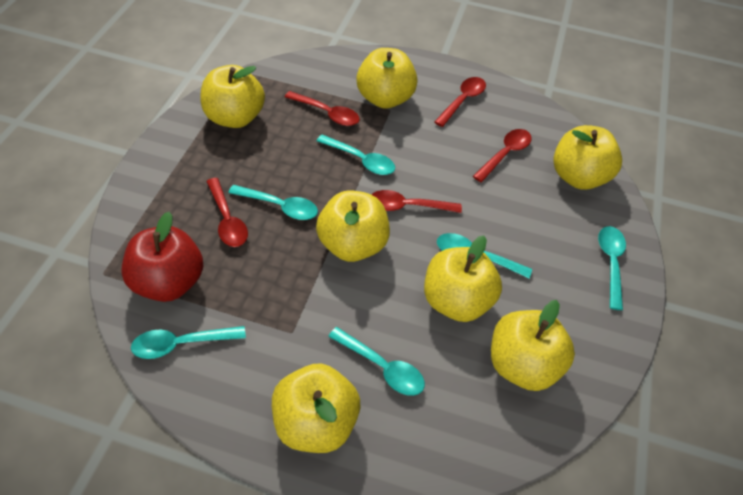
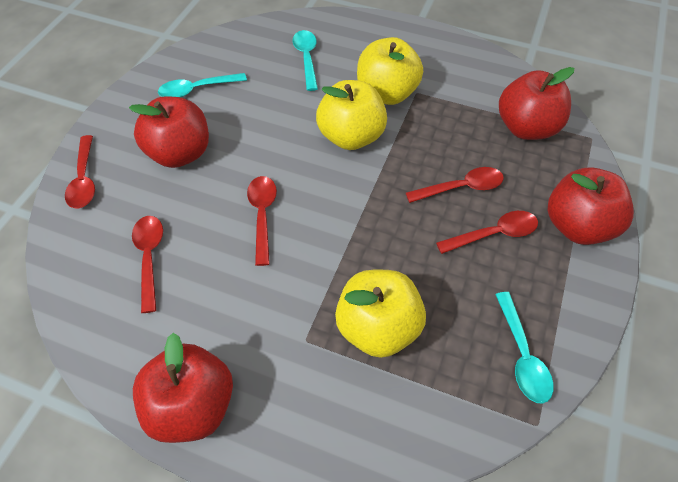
red apple: 1 -> 4
turquoise spoon: 6 -> 3
yellow apple: 7 -> 3

